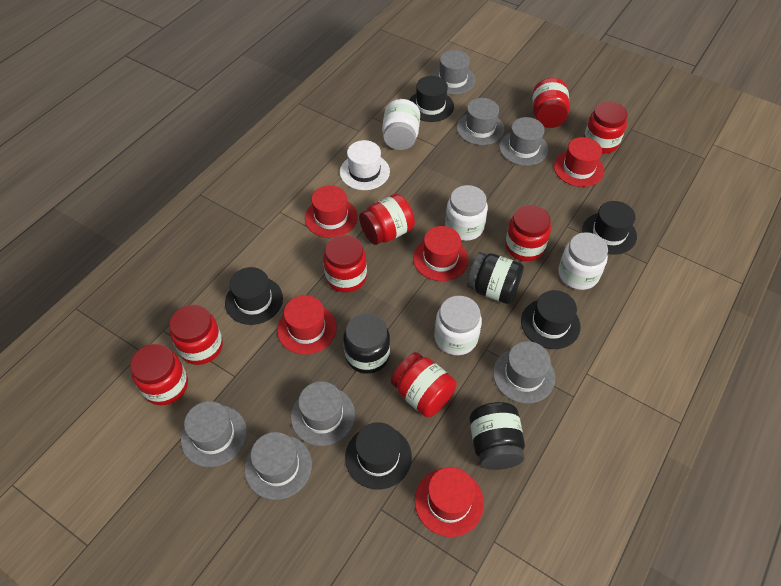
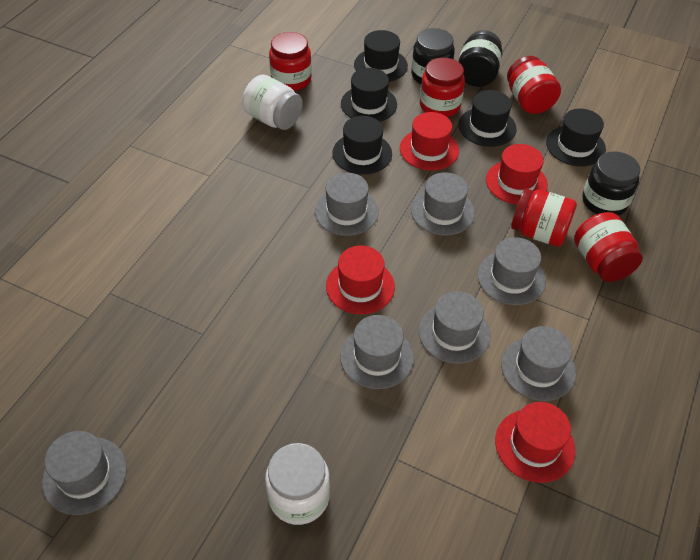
red hat: 5 -> 4
red jar: 8 -> 5
white hat: 1 -> 0
white jar: 4 -> 2

